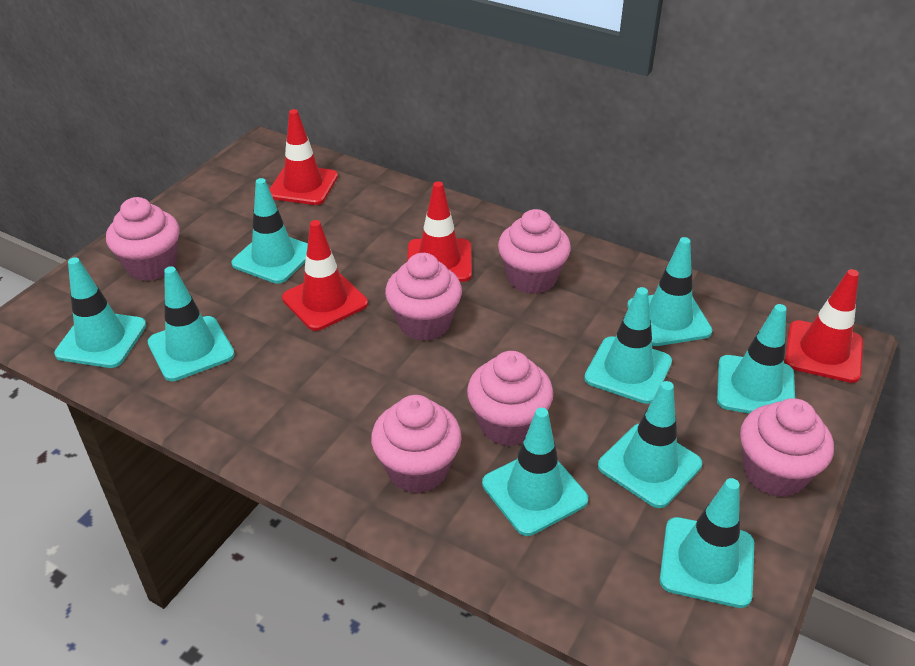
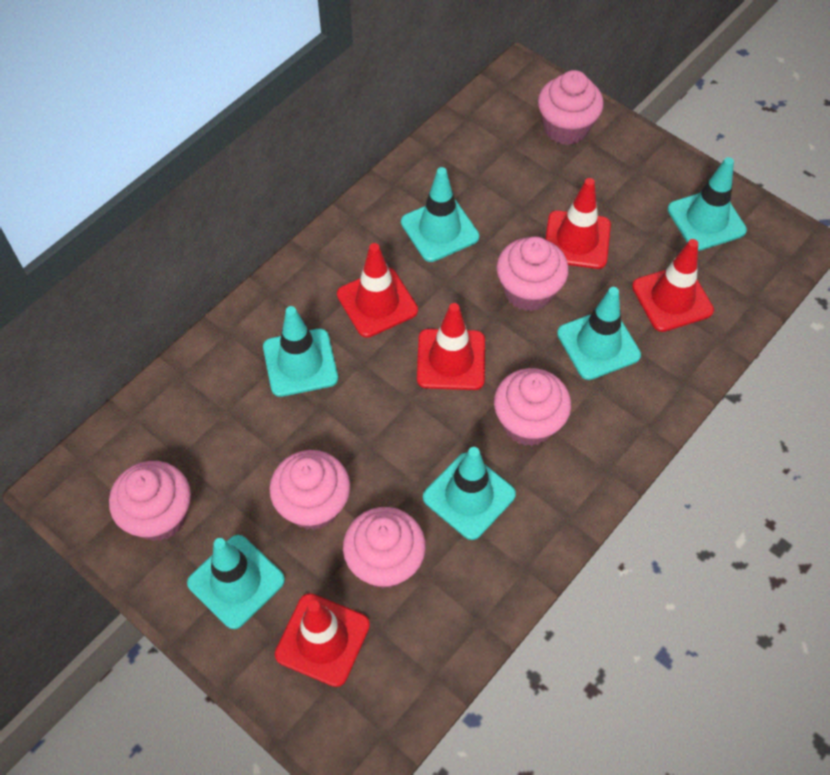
red traffic cone: 4 -> 5
turquoise traffic cone: 9 -> 6

